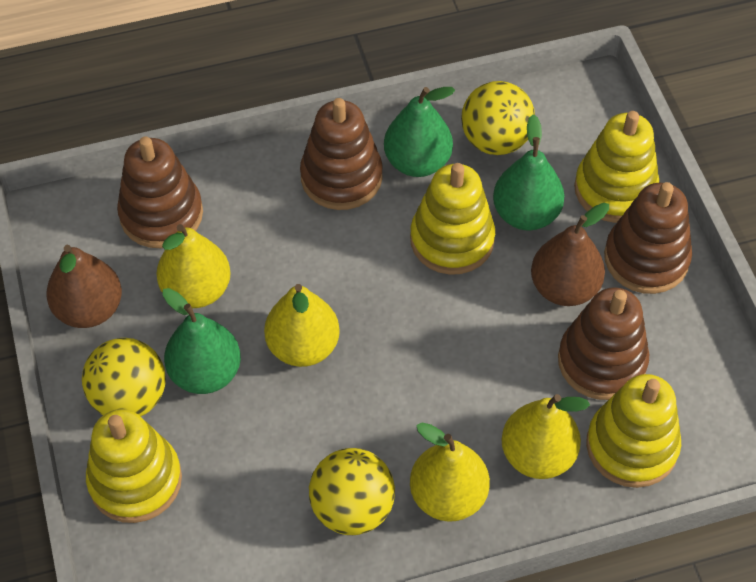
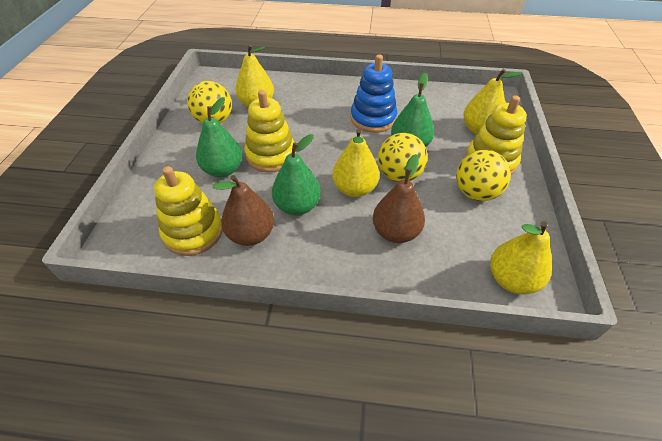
blue stacking toy: 0 -> 1
brown stacking toy: 4 -> 0
yellow stacking toy: 4 -> 3

